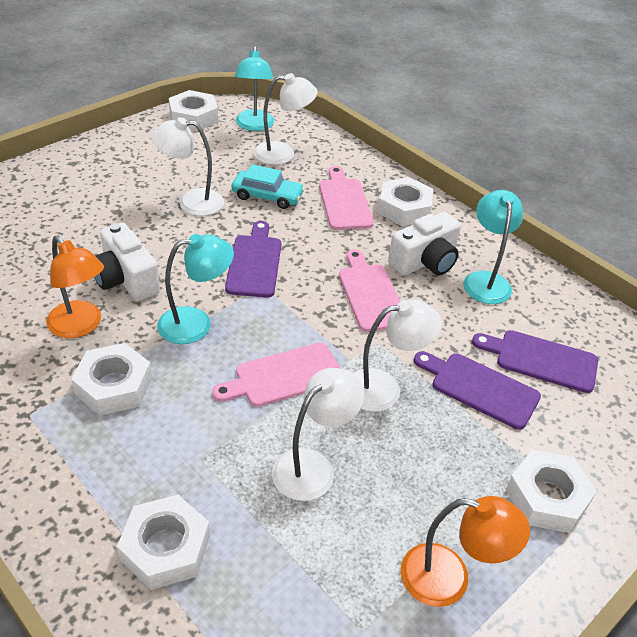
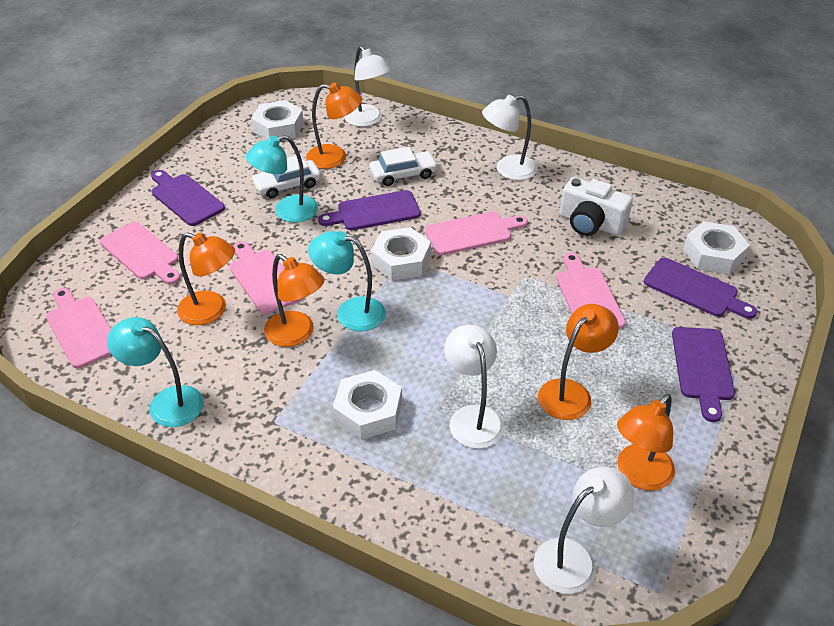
orange lamp: 2 -> 5
pink cutting board: 3 -> 5
purple cutting board: 3 -> 4
turquoise car: 1 -> 0
white camera: 2 -> 1
white car: 0 -> 2
white nut: 5 -> 4

